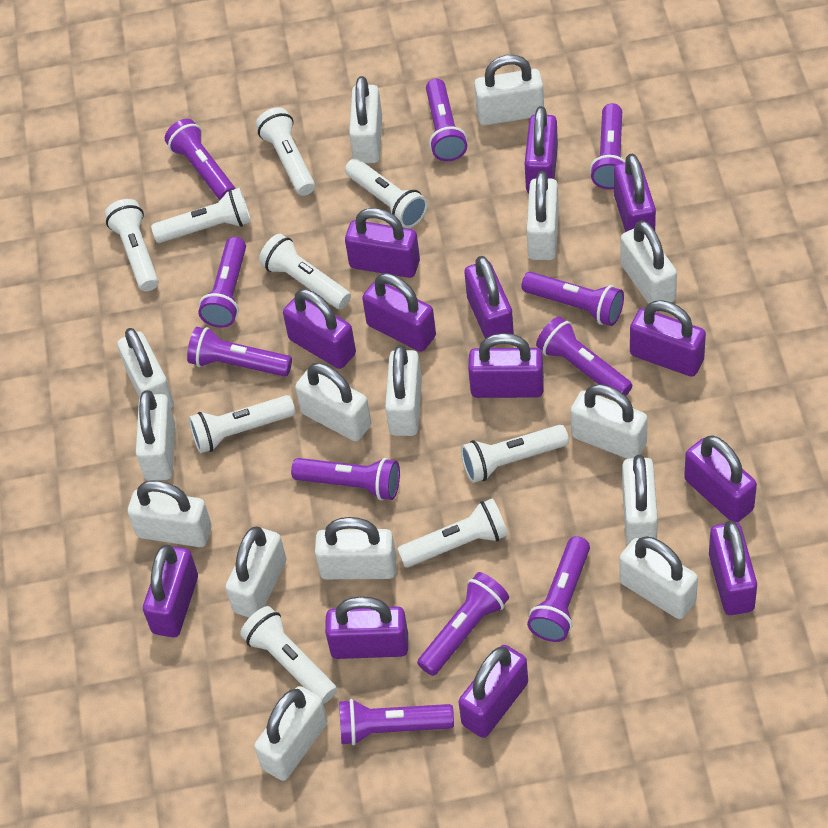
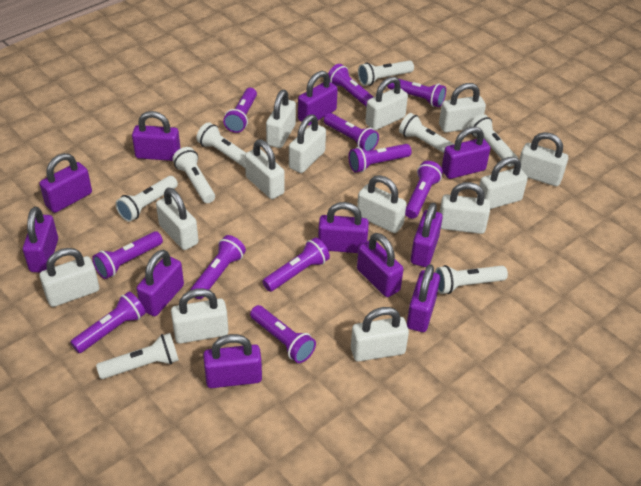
purple padlock: 13 -> 11
white flashlight: 9 -> 8
white padlock: 15 -> 13

